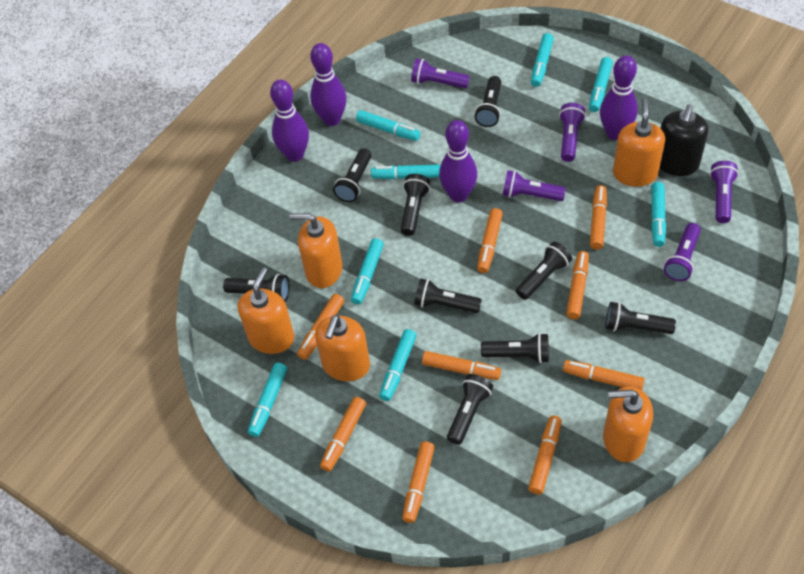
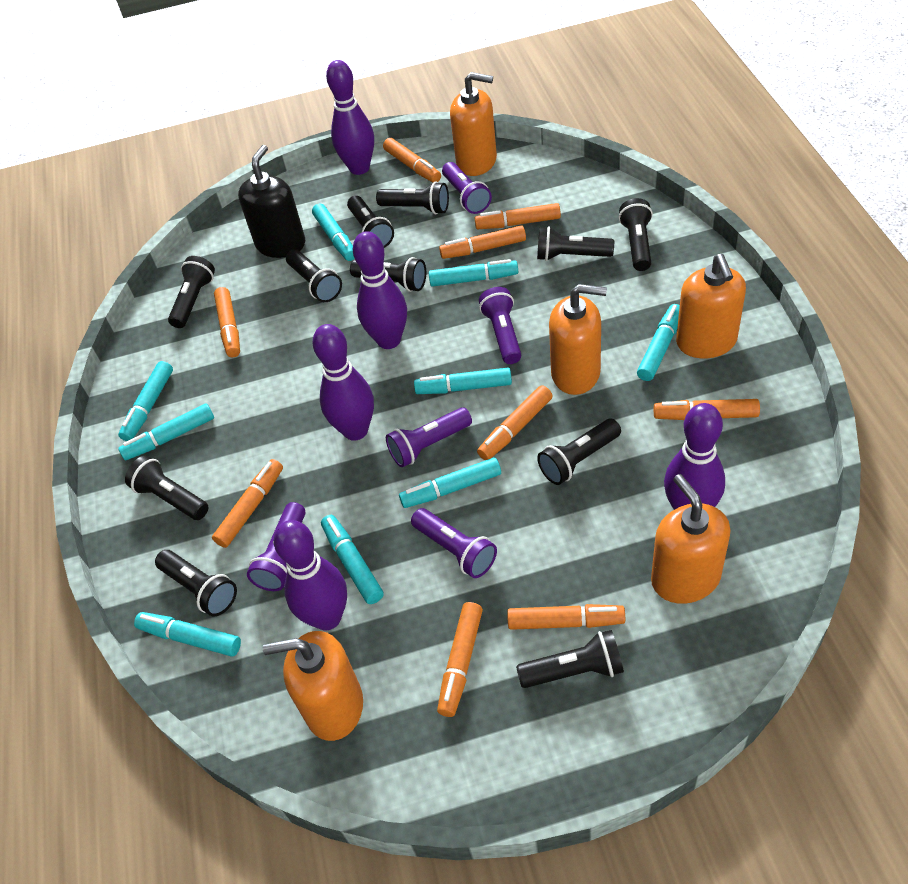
black flashlight: 9 -> 11
purple bowling pin: 4 -> 5
turquoise marker: 8 -> 9

